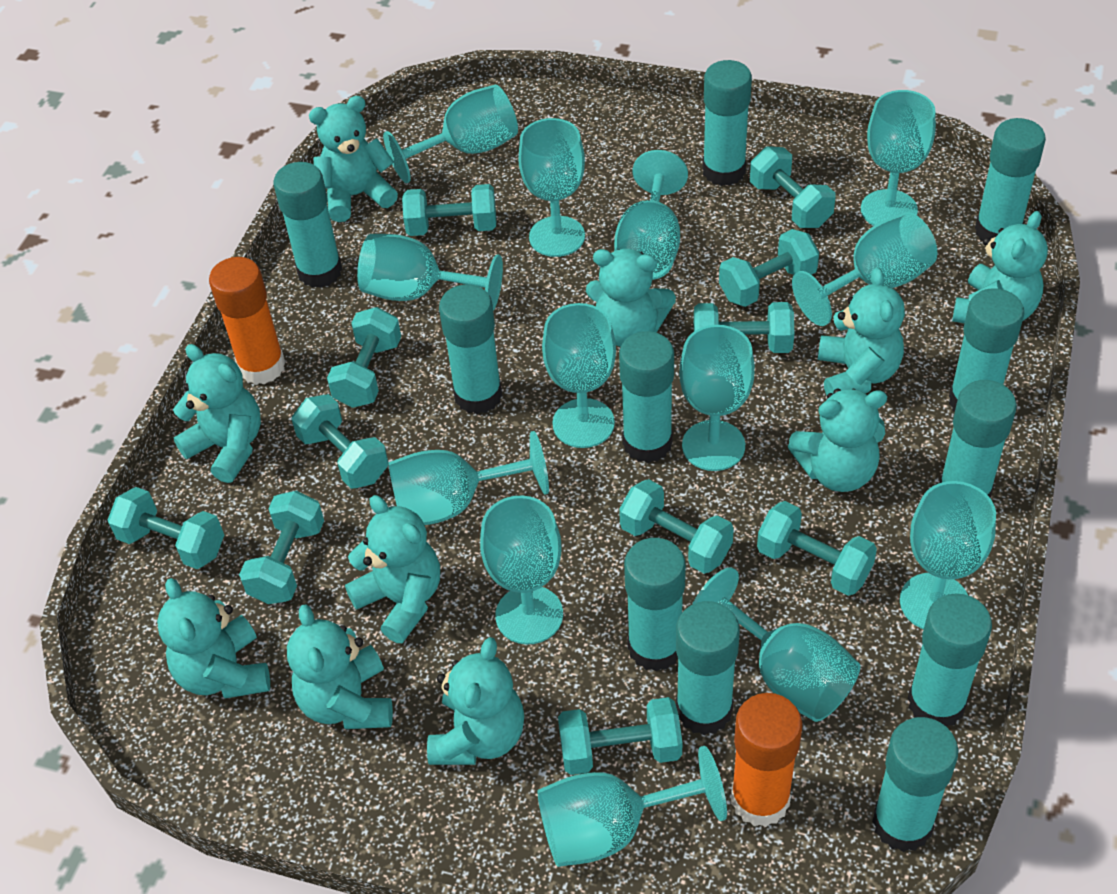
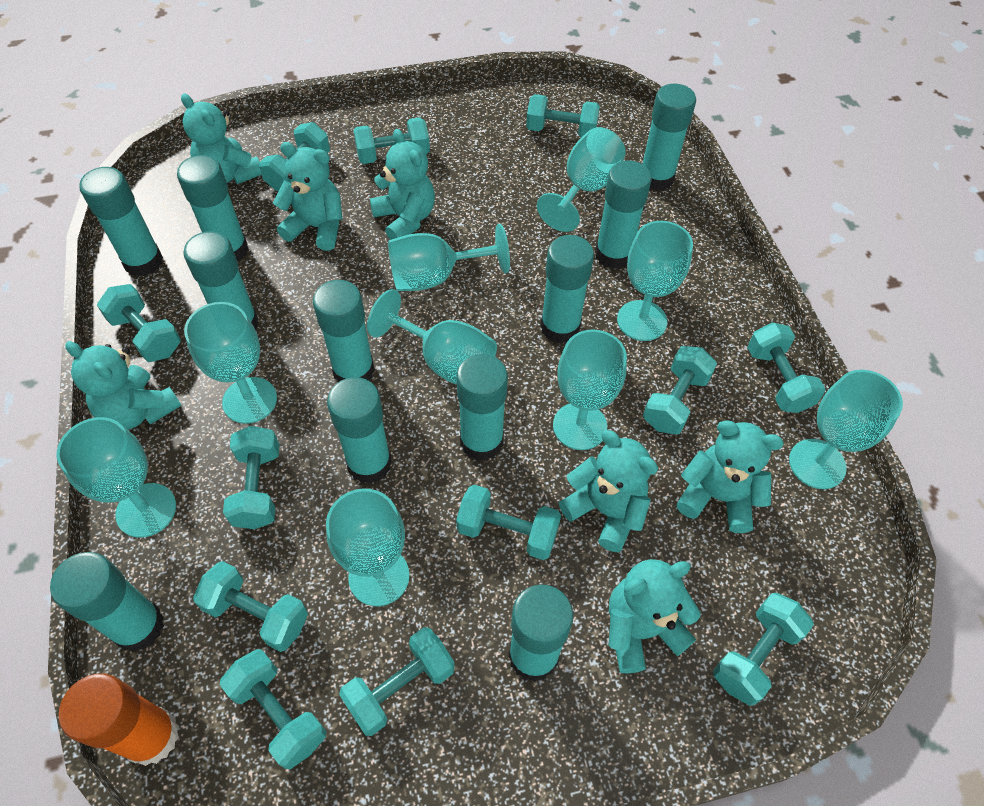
orange glue stick: 2 -> 1
turquoise dumbbell: 11 -> 12
turquoise goblet: 13 -> 9
turquoise teddy bear: 10 -> 7

